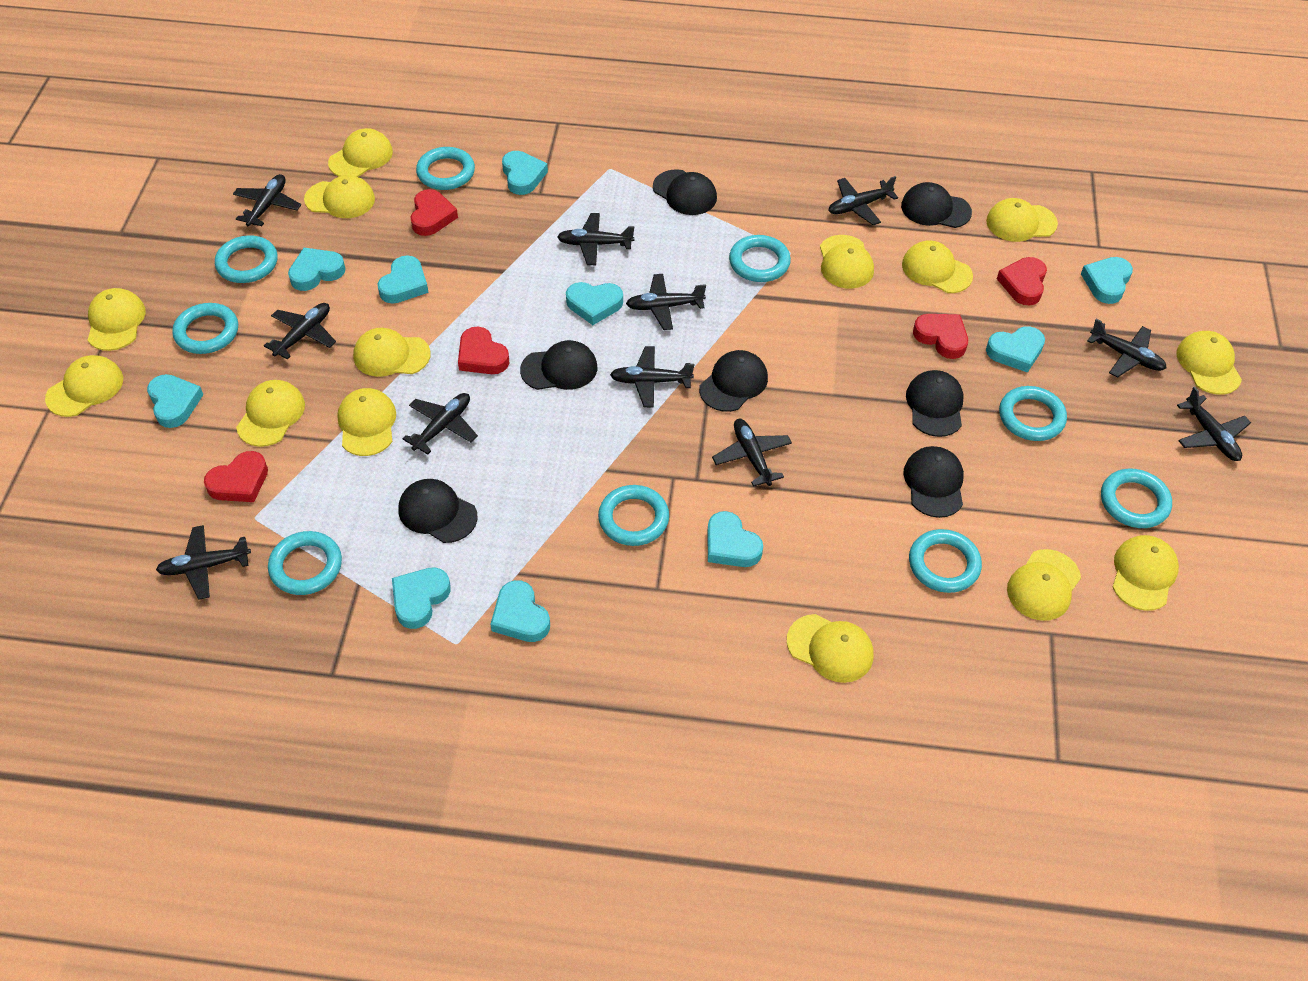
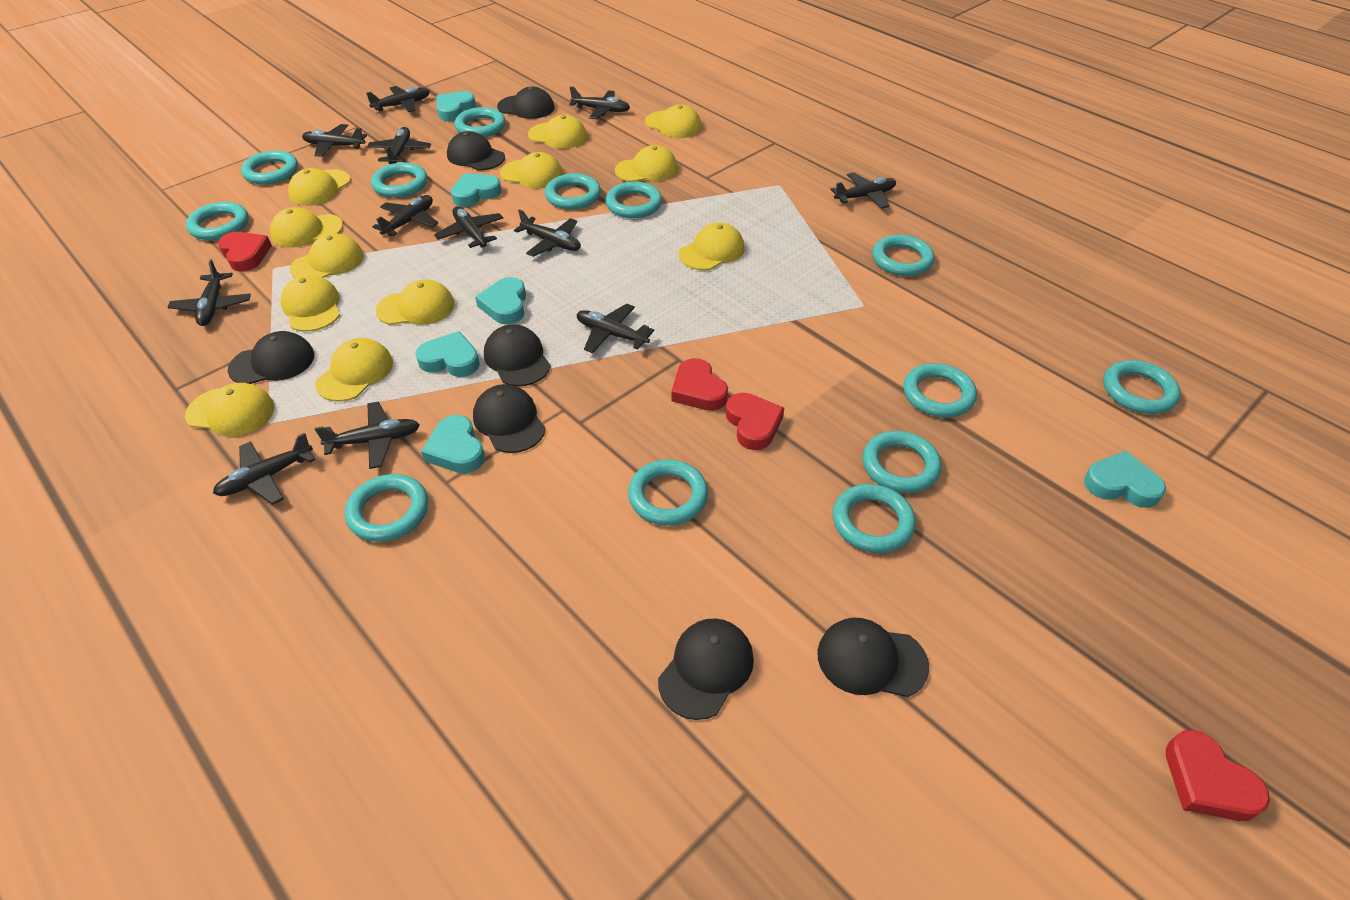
black plane: 11 -> 12
red heart: 5 -> 4
turquoise heart: 10 -> 6
turquoise ring: 9 -> 13
yellow cap: 14 -> 12

